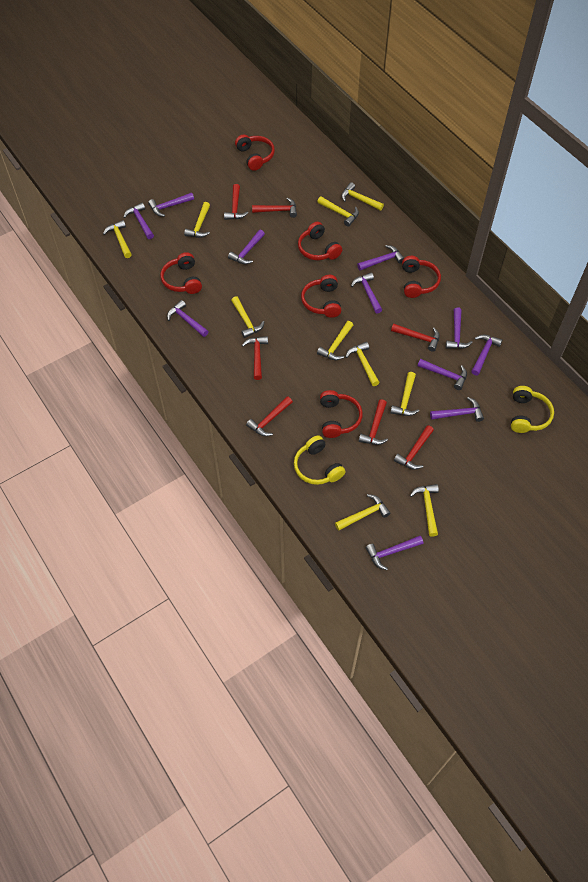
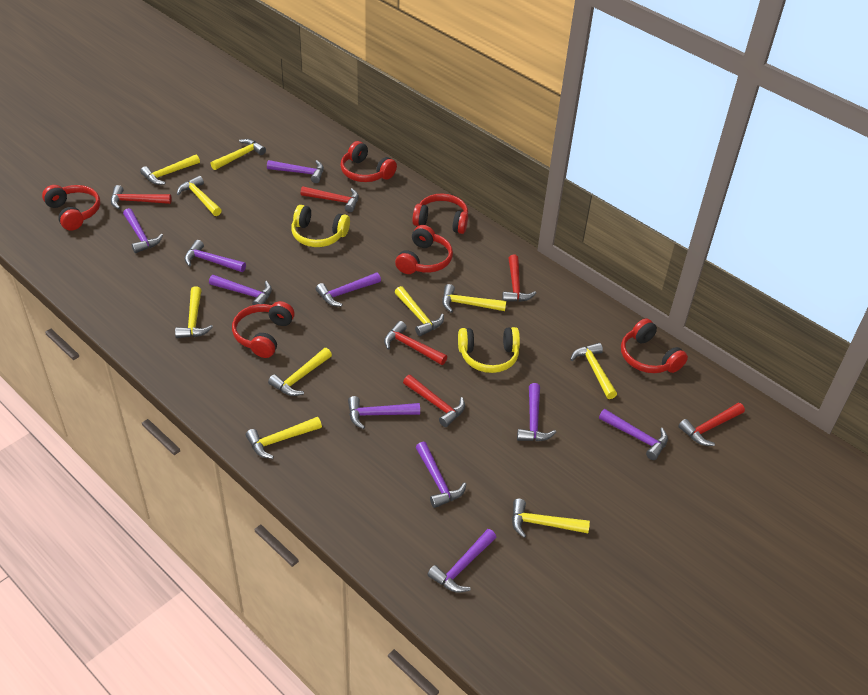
purple hammer: 11 -> 10
red hammer: 7 -> 6

